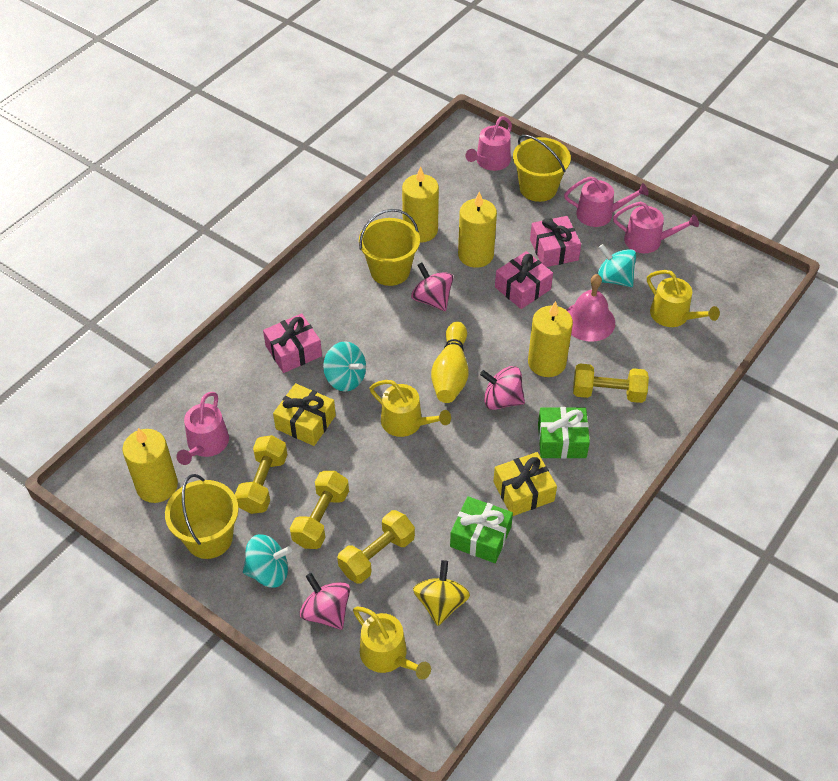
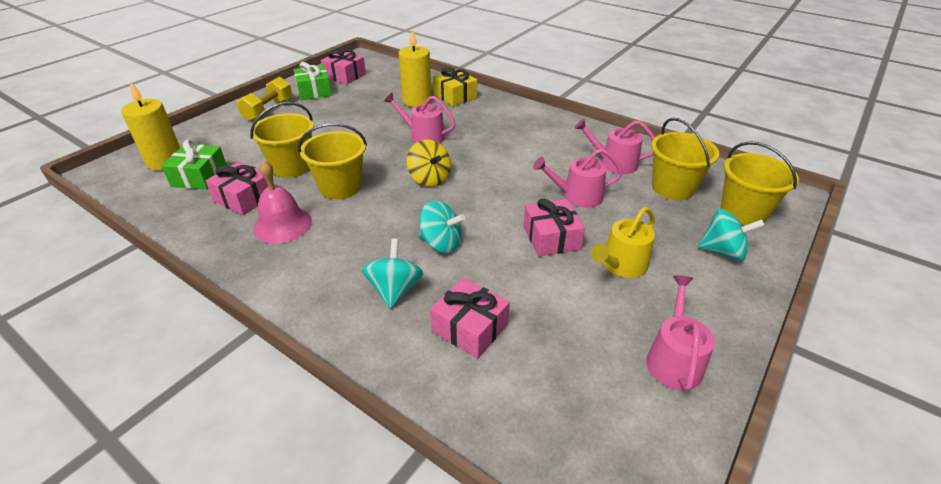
pink gift: 3 -> 4
pink spinning top: 3 -> 0
yellow bowling pin: 1 -> 0
yellow bucket: 3 -> 4
yellow candle: 4 -> 2
yellow dumbbell: 4 -> 1
yellow gift: 2 -> 1
yellow watering can: 3 -> 1

